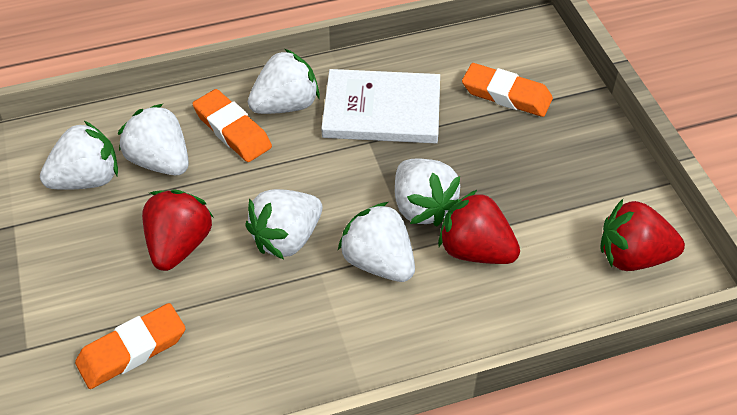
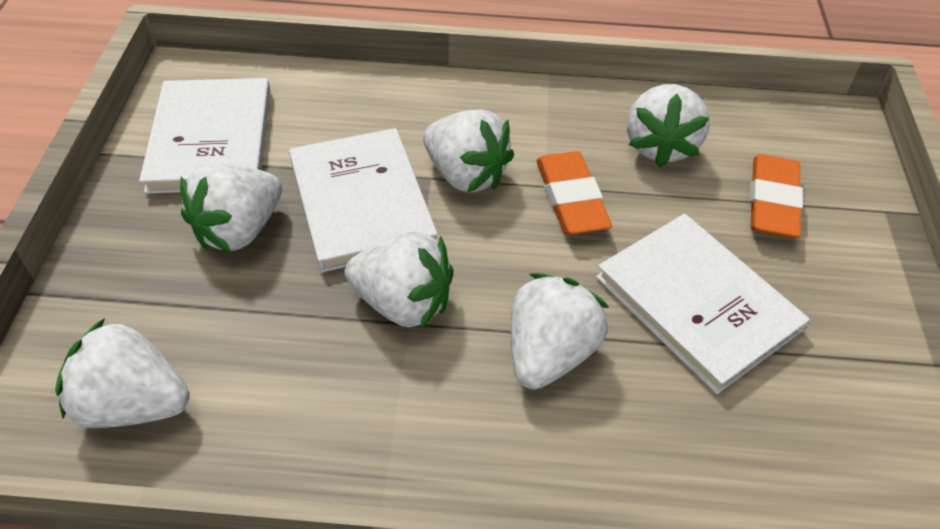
orange eraser: 3 -> 2
red strawberry: 3 -> 0
white book: 1 -> 3

